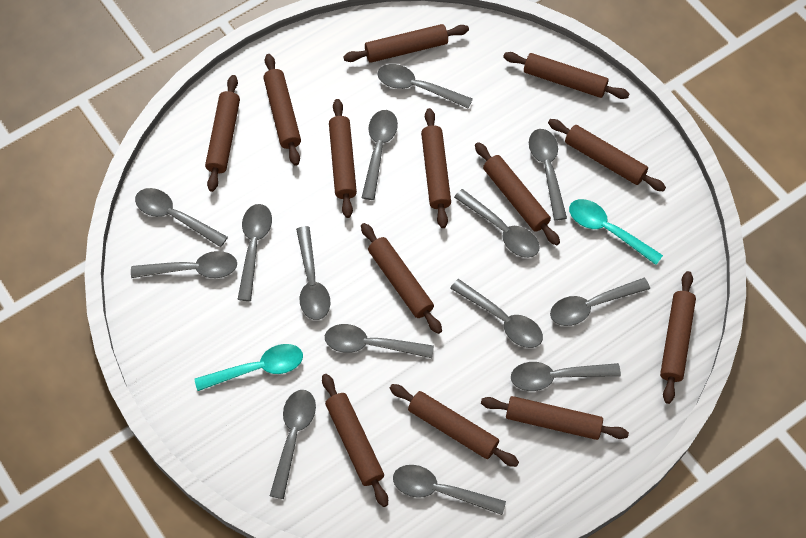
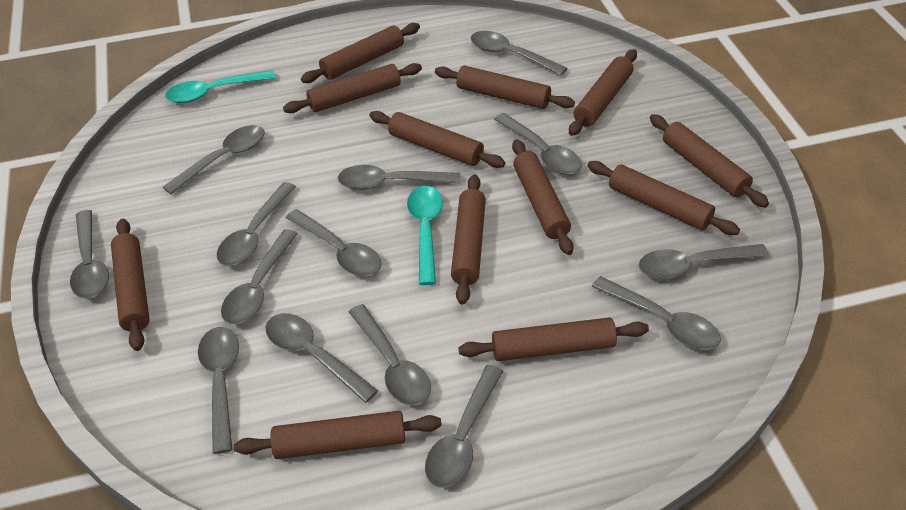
brown rolling pin: 13 -> 12

